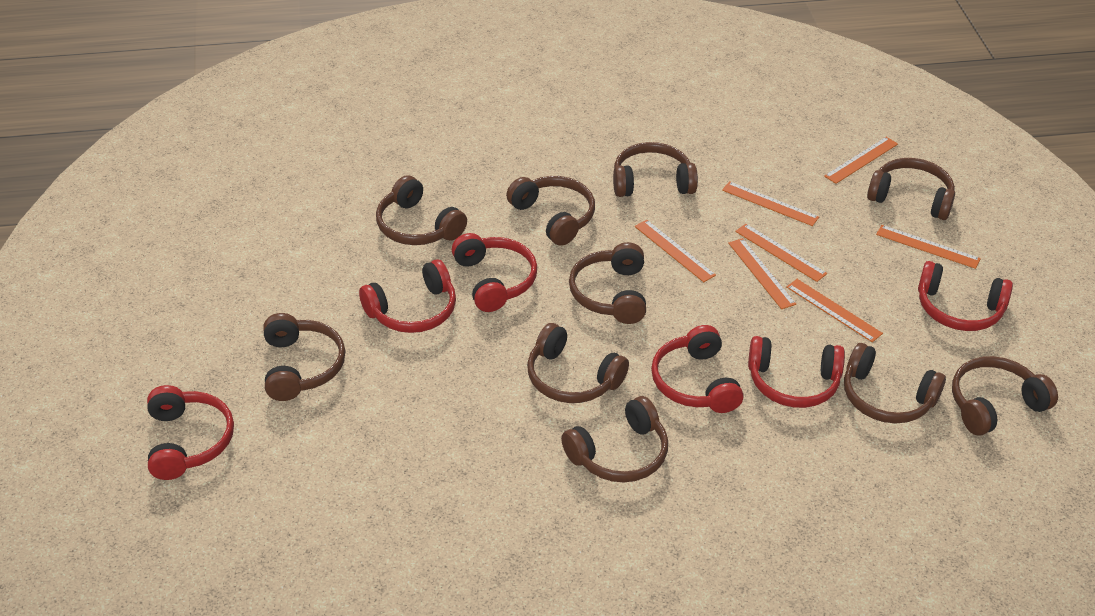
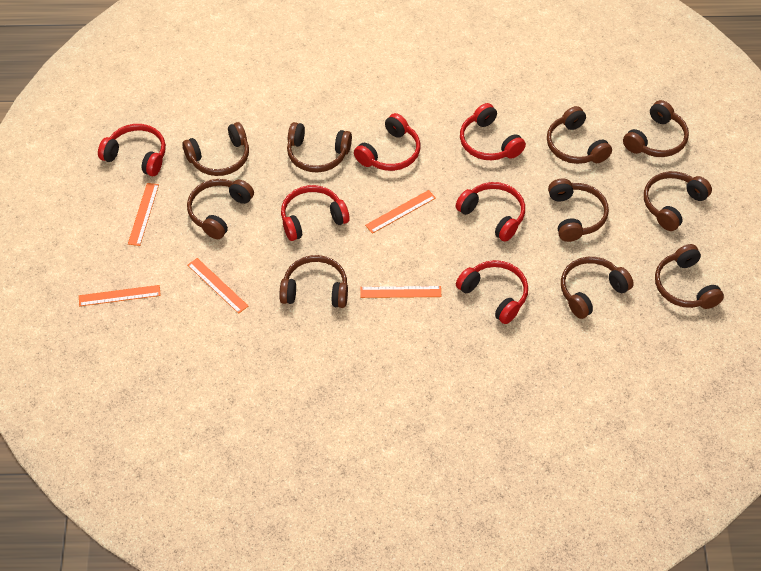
orange ruler: 7 -> 5

